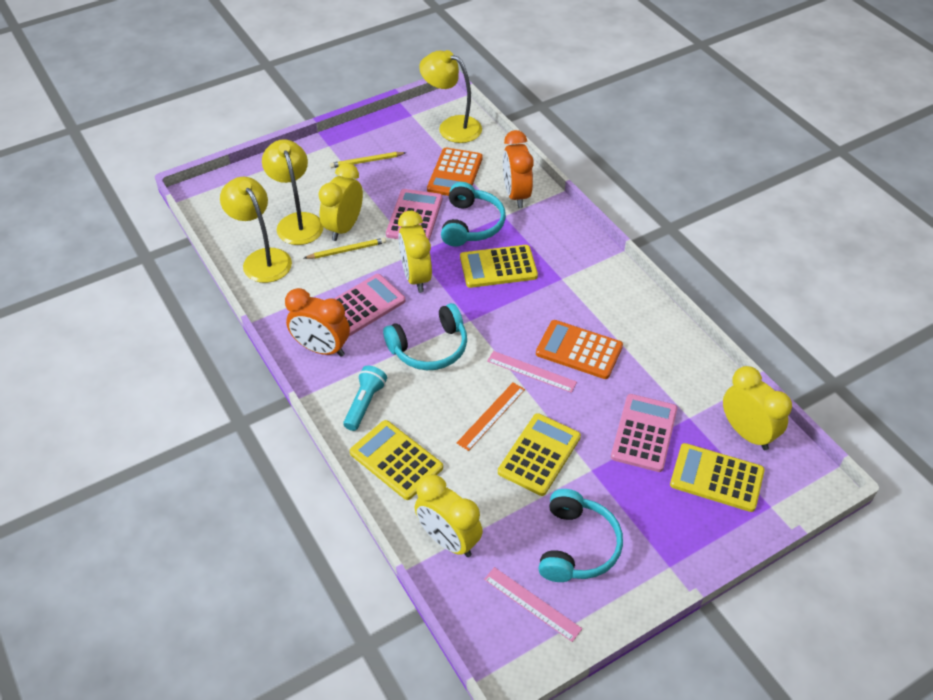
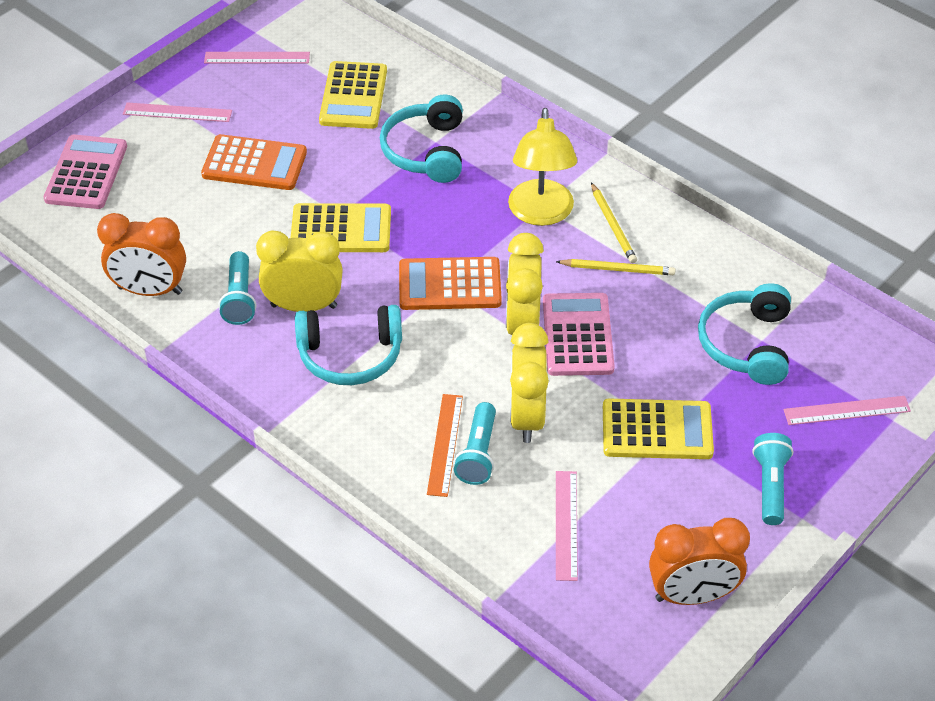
pink calculator: 3 -> 2
pink ruler: 2 -> 4
turquoise flashlight: 1 -> 3
yellow calculator: 4 -> 3
yellow clock: 4 -> 3
yellow lamp: 3 -> 1

